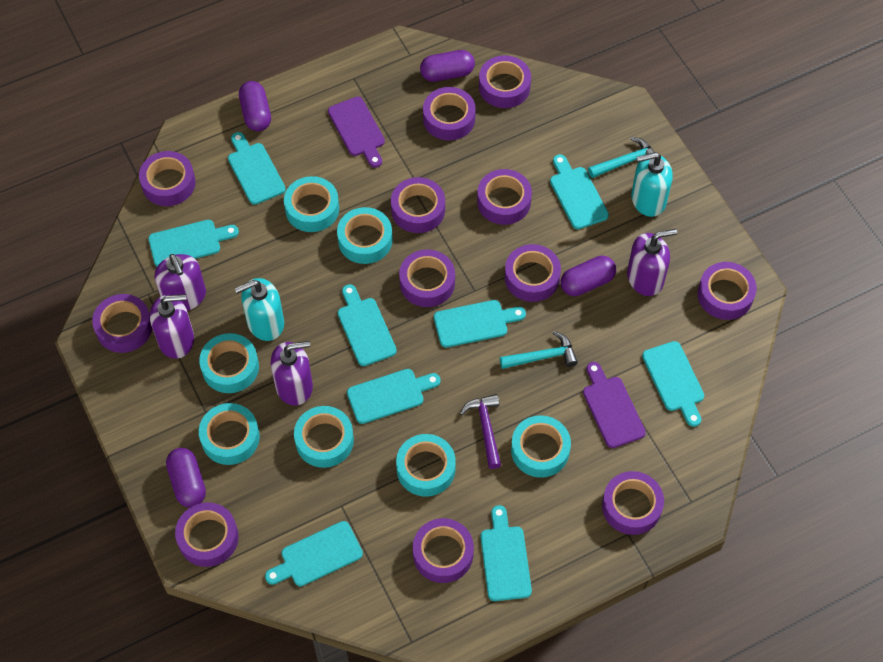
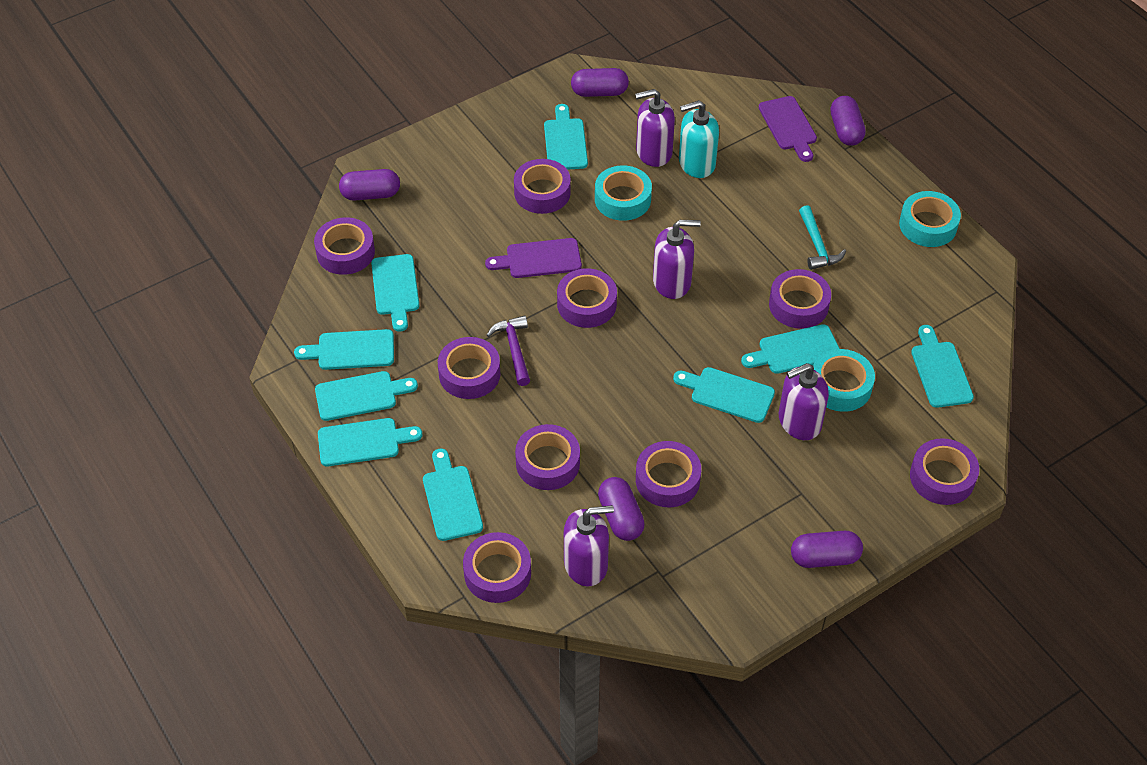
purple capsule: 4 -> 5
purple tape: 12 -> 9
turquoise hammer: 2 -> 1
turquoise soap dispenser: 2 -> 1
turquoise tape: 7 -> 3

